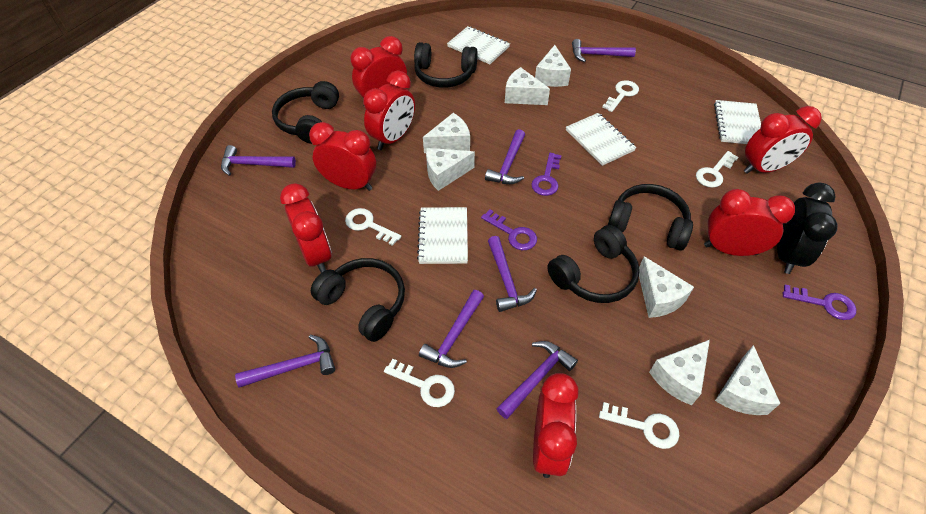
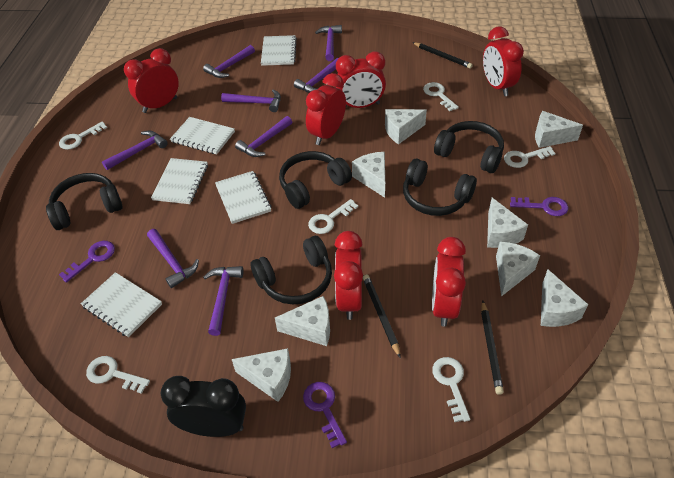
black pencil: 0 -> 3
purple hammer: 7 -> 8
red clock: 7 -> 6
white cheese: 7 -> 8
white key: 5 -> 6
white notebook: 4 -> 5

